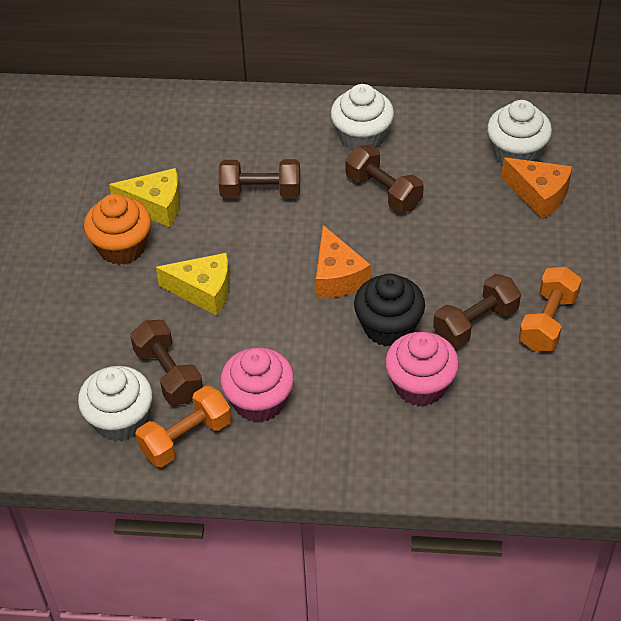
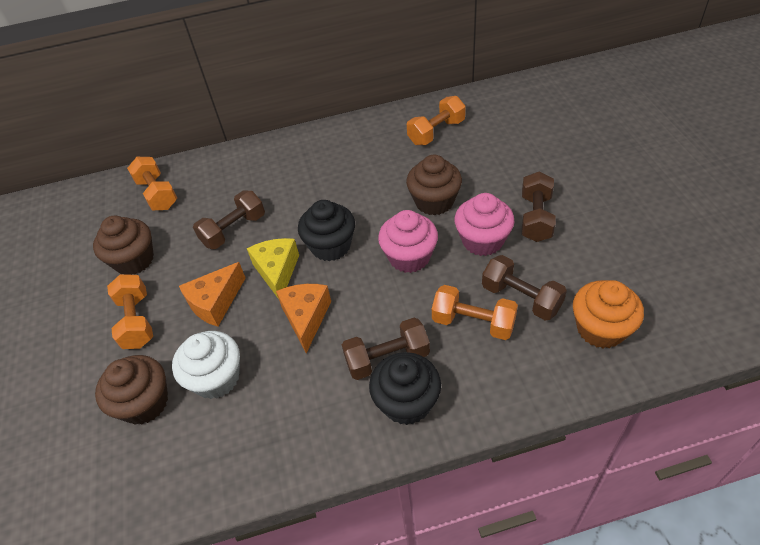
black cupcake: 1 -> 2
brown cupcake: 0 -> 3
orange dumbbell: 2 -> 4
white cupcake: 3 -> 1
yellow cheese: 2 -> 1

